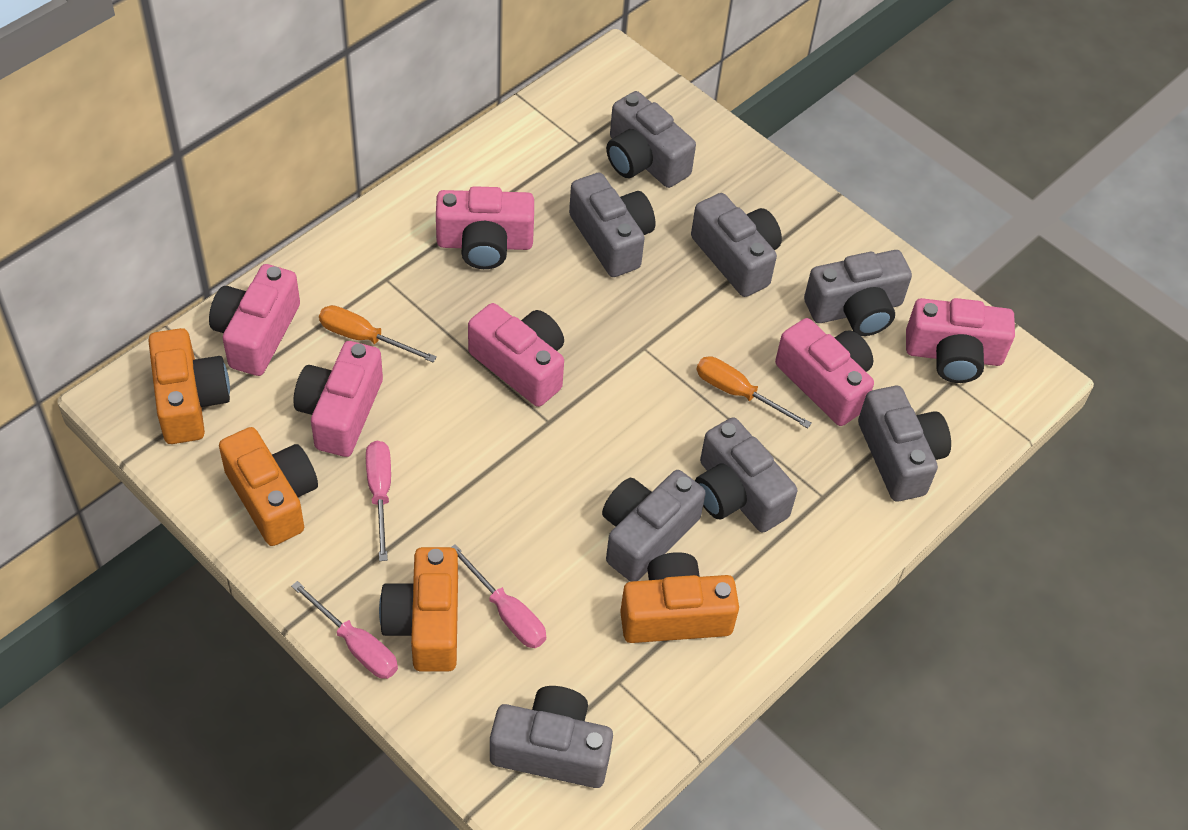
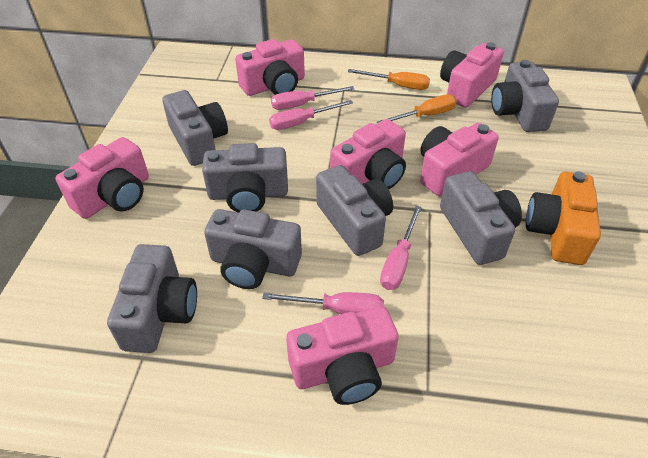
grey camera: 8 -> 7
orange camera: 4 -> 1
pink screwdriver: 3 -> 4

